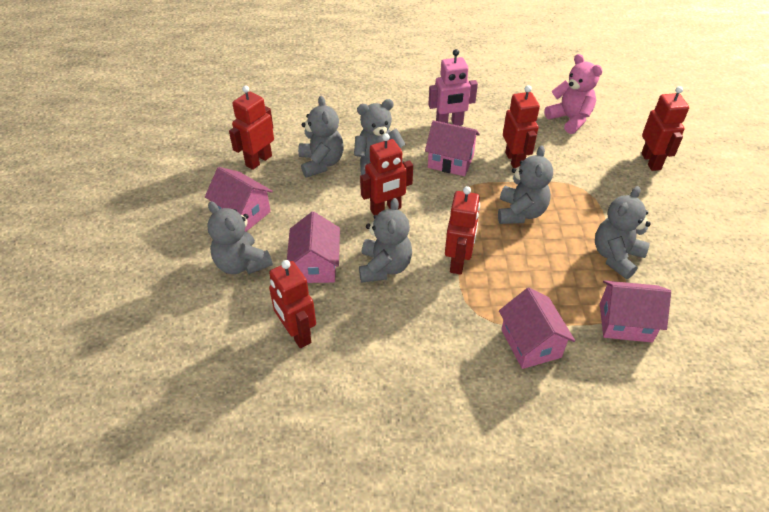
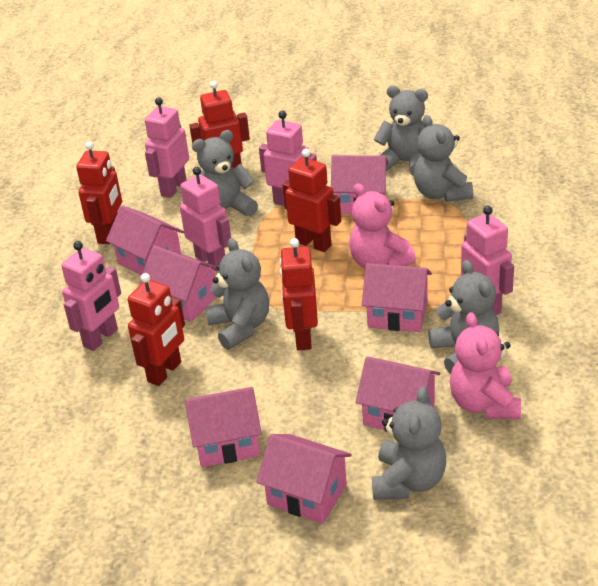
pink house: 5 -> 7
pink robot: 1 -> 5
pink teddy bear: 1 -> 2
red robot: 6 -> 5

